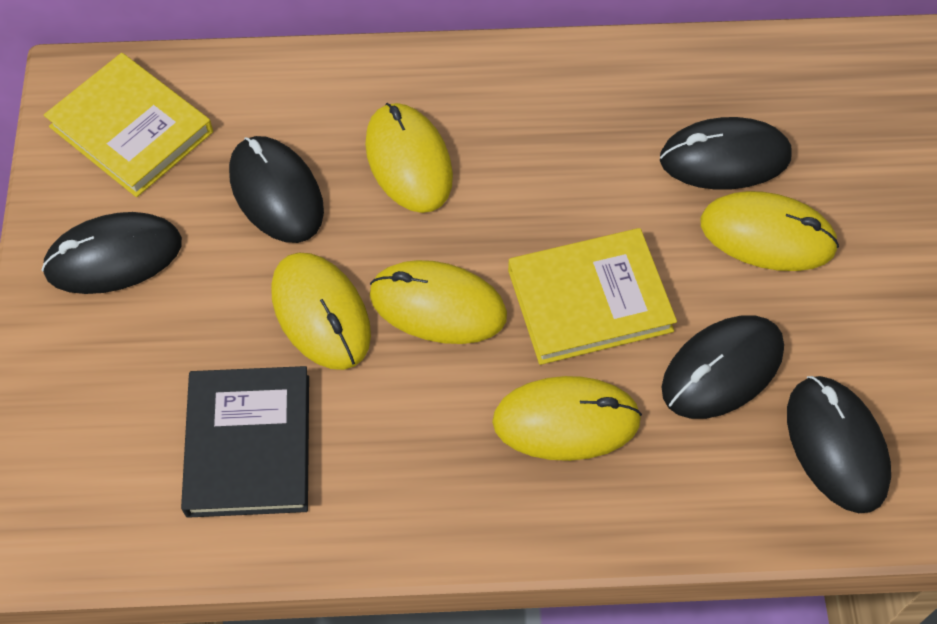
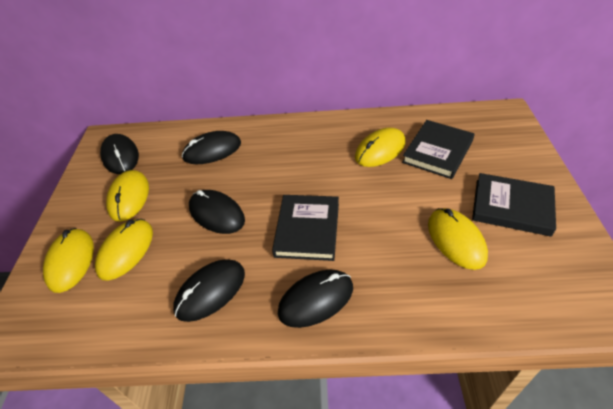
black book: 1 -> 3
yellow book: 2 -> 0

